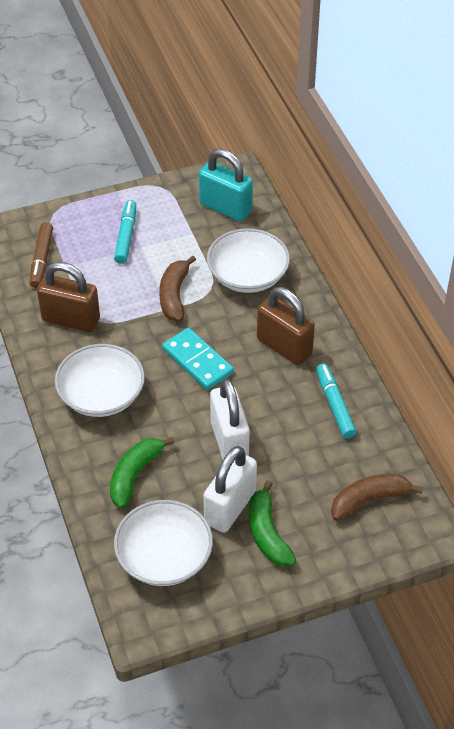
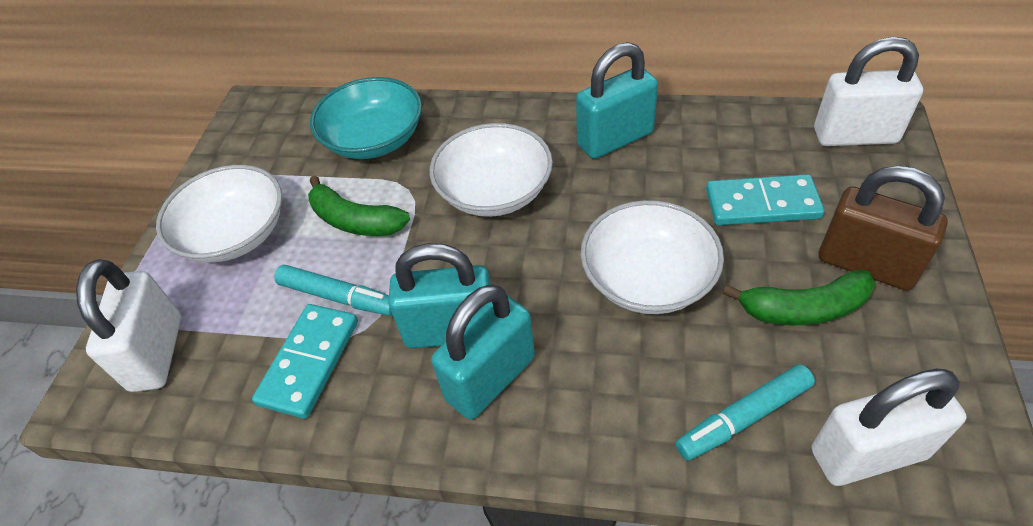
brown banana: 2 -> 0
brown marker: 1 -> 0
brown padlock: 2 -> 1
turquoise bowl: 0 -> 1
turquoise domino: 1 -> 2
turquoise padlock: 1 -> 3
white padlock: 2 -> 3

